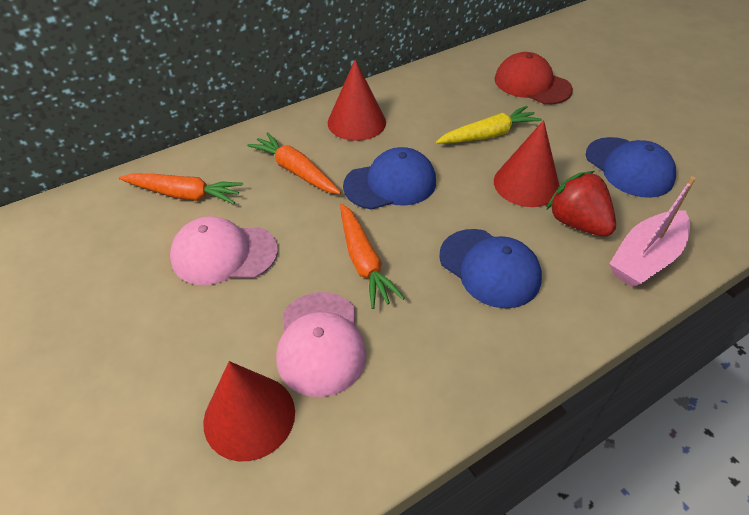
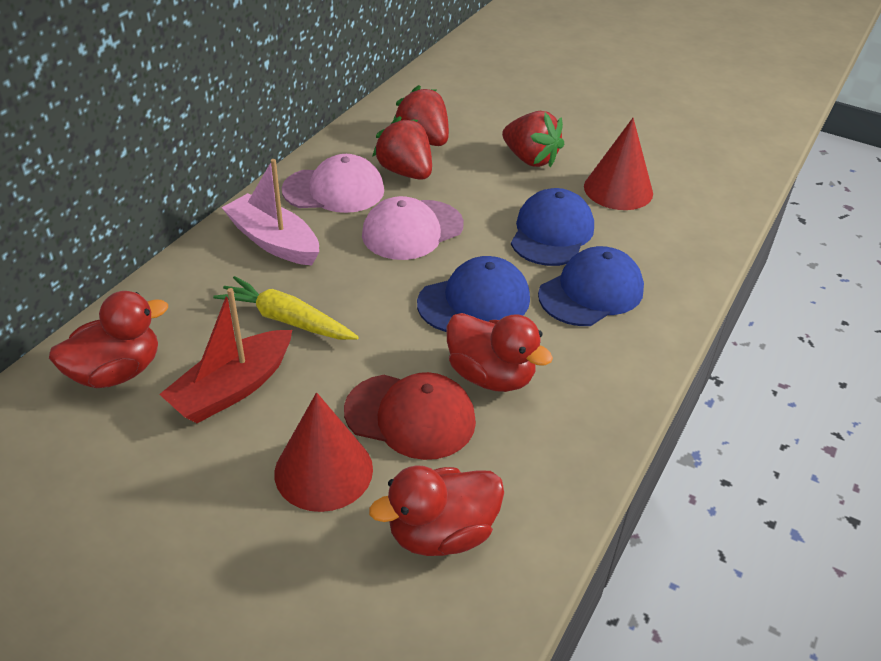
orange carrot: 3 -> 0
red boat: 0 -> 1
red cone: 3 -> 2
red duck: 0 -> 3
red strawberry: 1 -> 3

